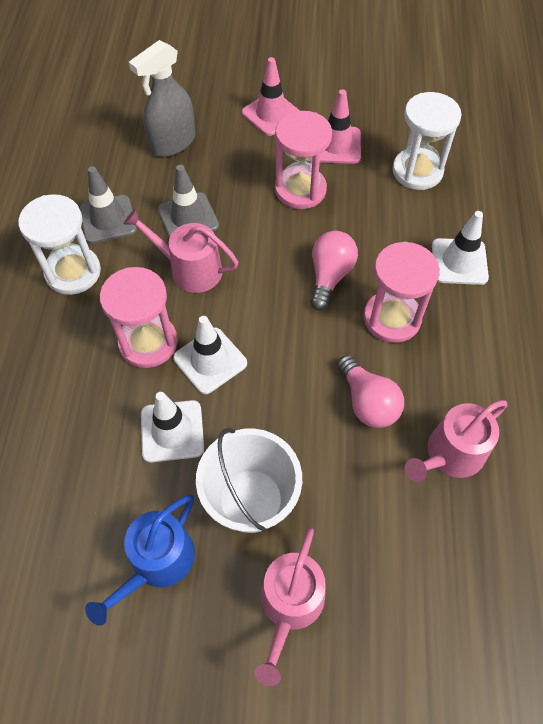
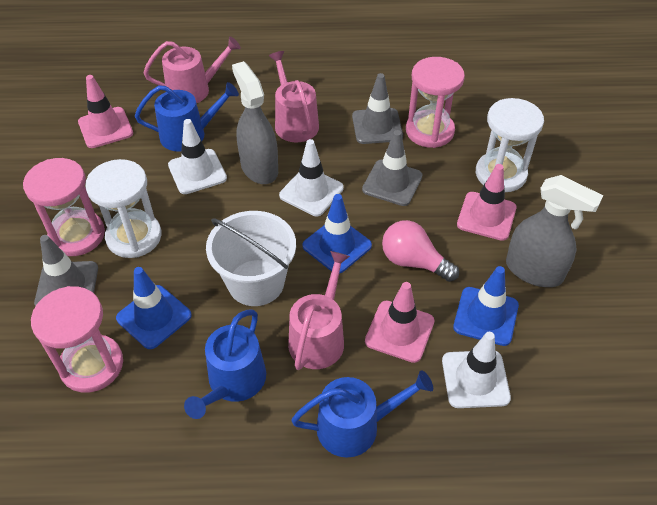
blue traffic cone: 0 -> 3
blue watering can: 1 -> 3
grey spray bottle: 1 -> 2
grey traffic cone: 2 -> 3
pink light bulb: 2 -> 1
pink traffic cone: 2 -> 3

